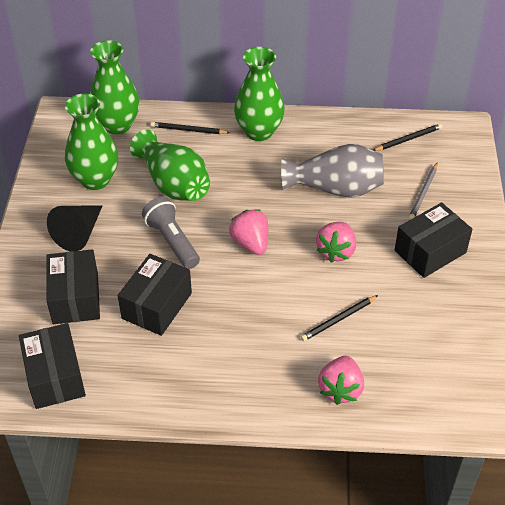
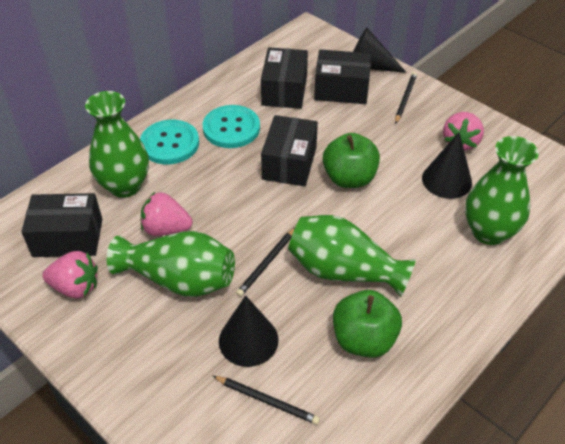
black cone: 1 -> 3
green apple: 0 -> 2
grey flashlight: 1 -> 0
grey pencil: 1 -> 0
grey vase: 1 -> 0
turquoise button: 0 -> 2

